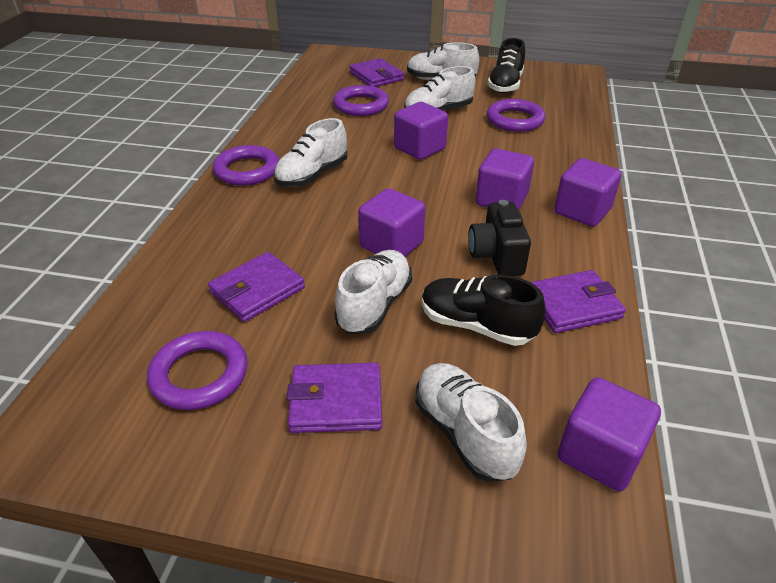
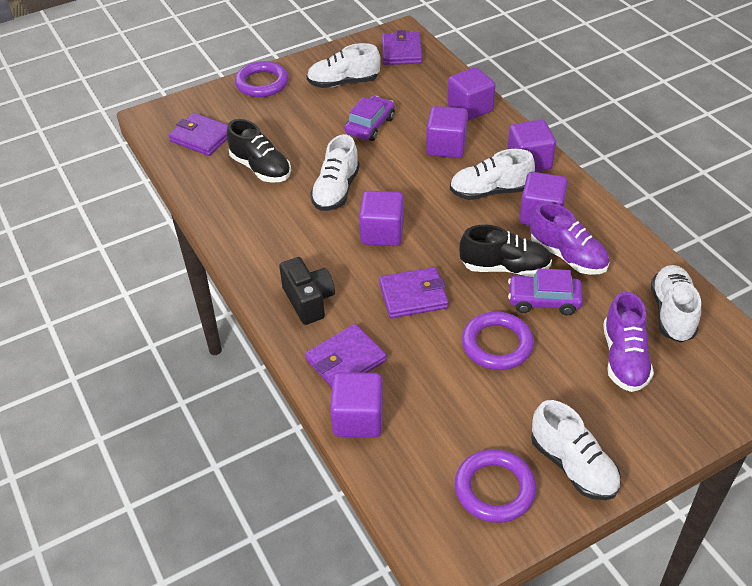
purple car: 0 -> 2
purple cube: 5 -> 6
purple ring: 4 -> 3
purple shoe: 0 -> 2

